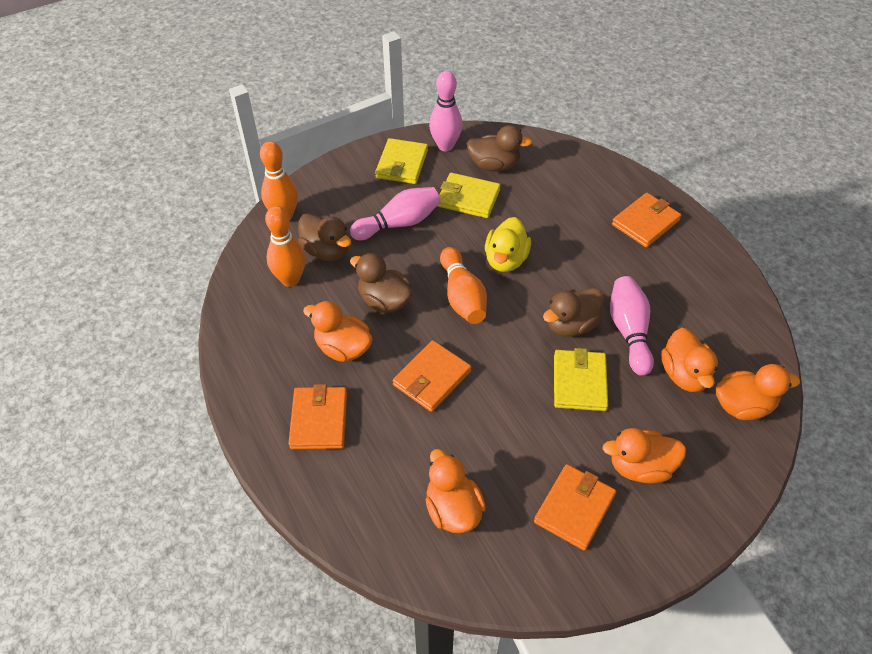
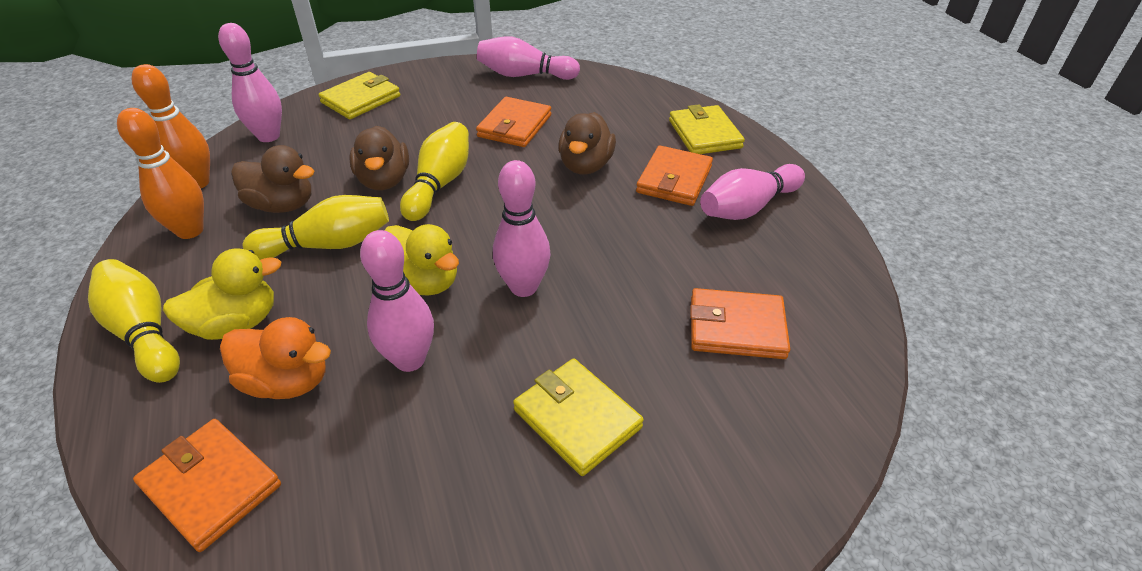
brown duck: 4 -> 3
orange bowling pin: 3 -> 2
orange duck: 5 -> 1
pink bowling pin: 3 -> 5
yellow bowling pin: 0 -> 3
yellow duck: 1 -> 2

